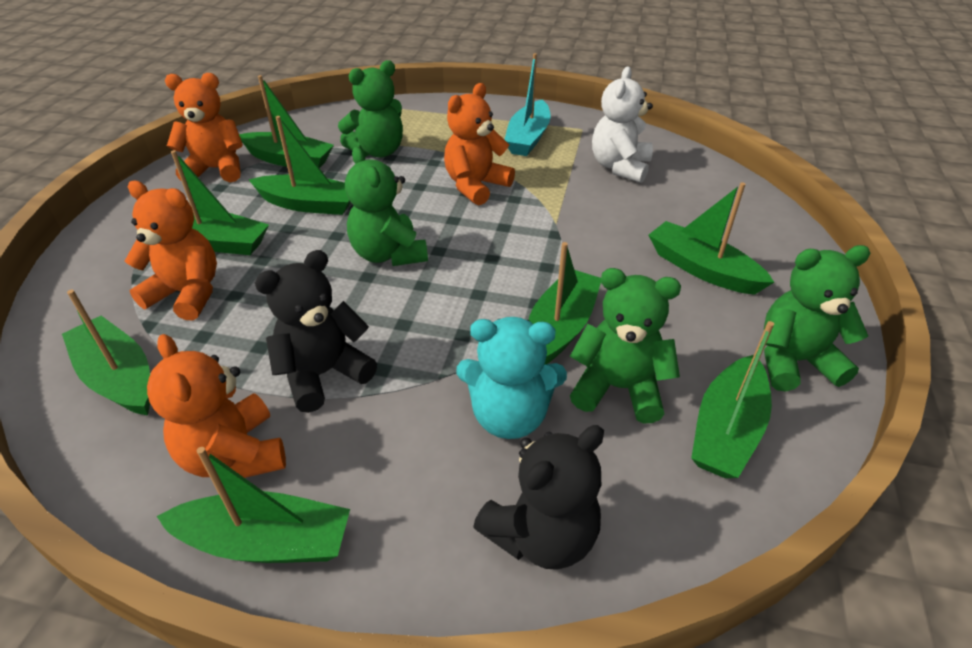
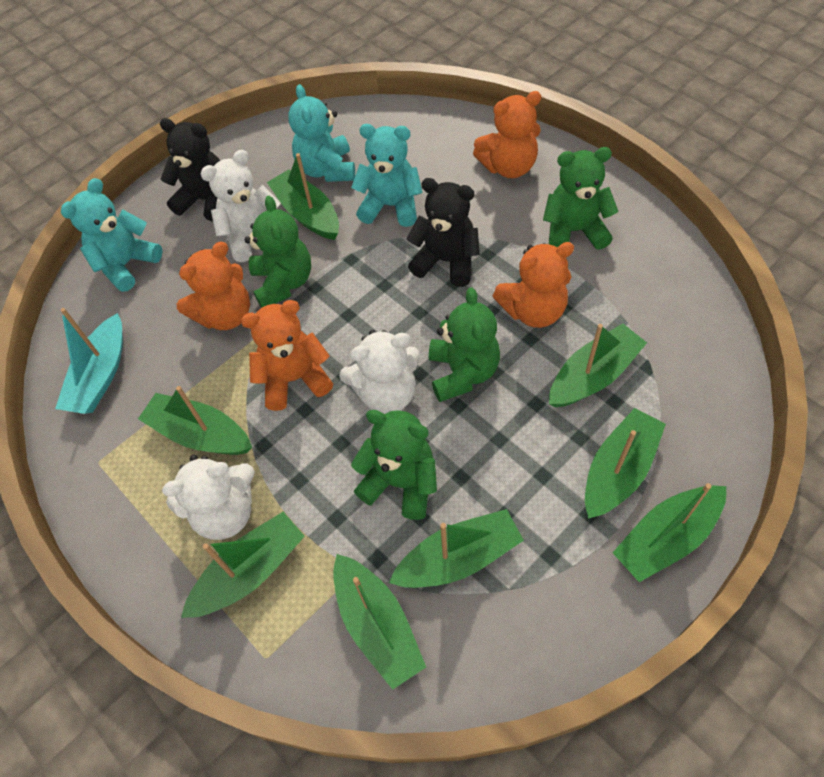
turquoise teddy bear: 1 -> 3
white teddy bear: 1 -> 3

